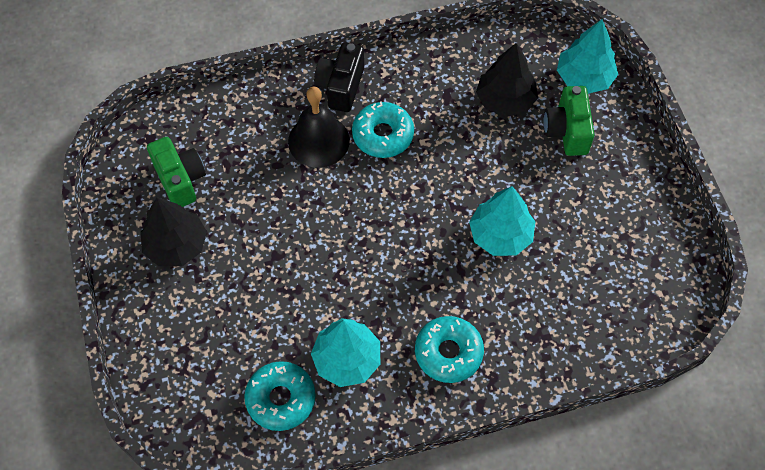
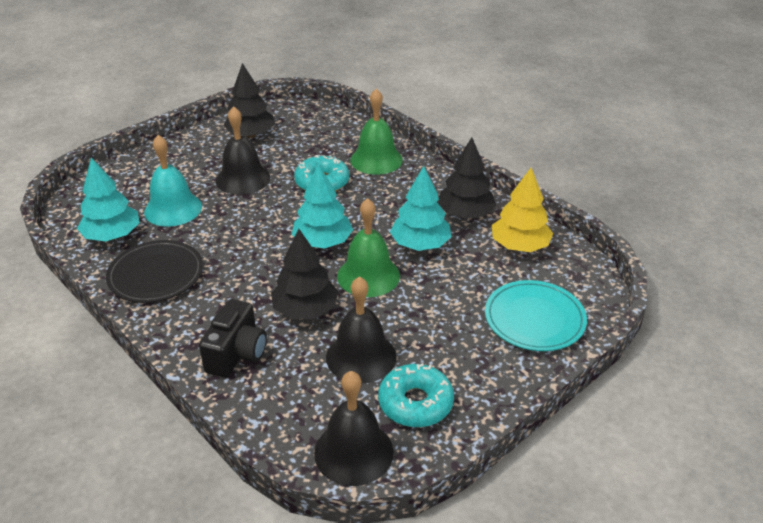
black bell: 1 -> 3
black plate: 0 -> 1
black tree: 2 -> 3
green bell: 0 -> 2
green camera: 2 -> 0
turquoise bell: 0 -> 1
turquoise donut: 3 -> 2
turquoise plate: 0 -> 1
yellow tree: 0 -> 1

